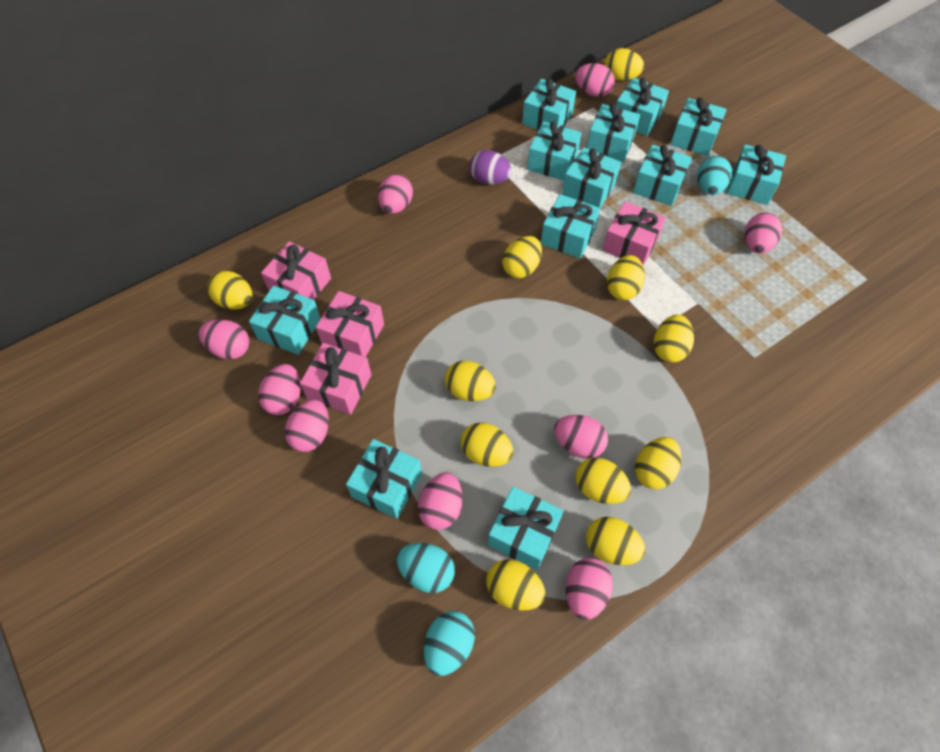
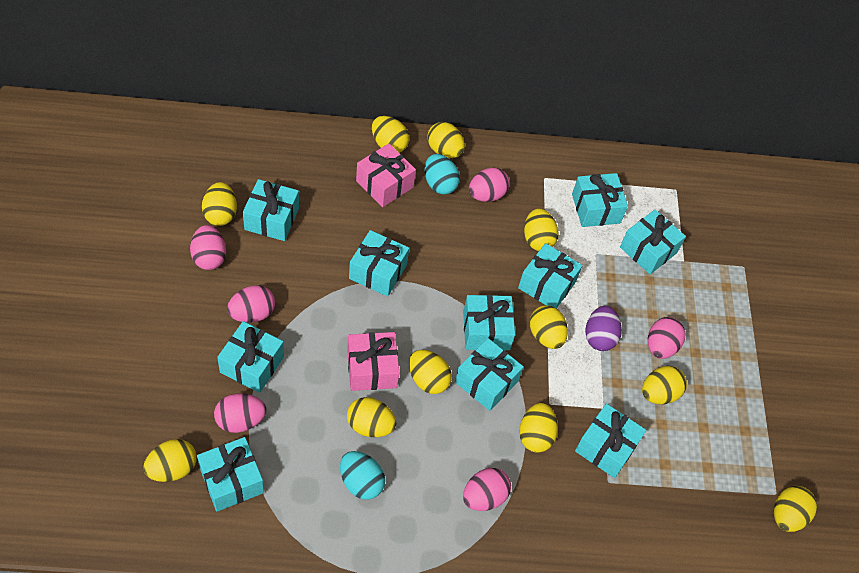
pink egg: 9 -> 6
pink gift: 4 -> 2
turquoise egg: 3 -> 2
turquoise gift: 12 -> 10

